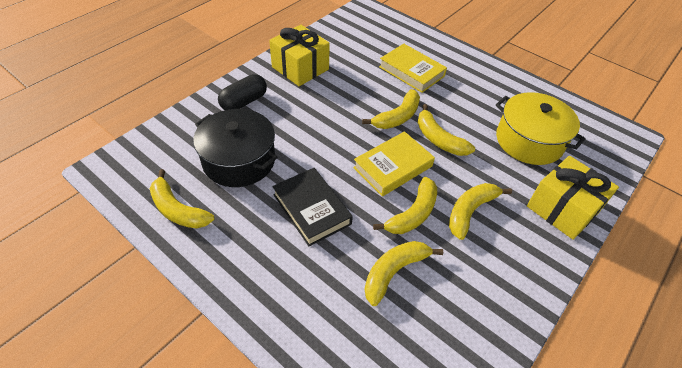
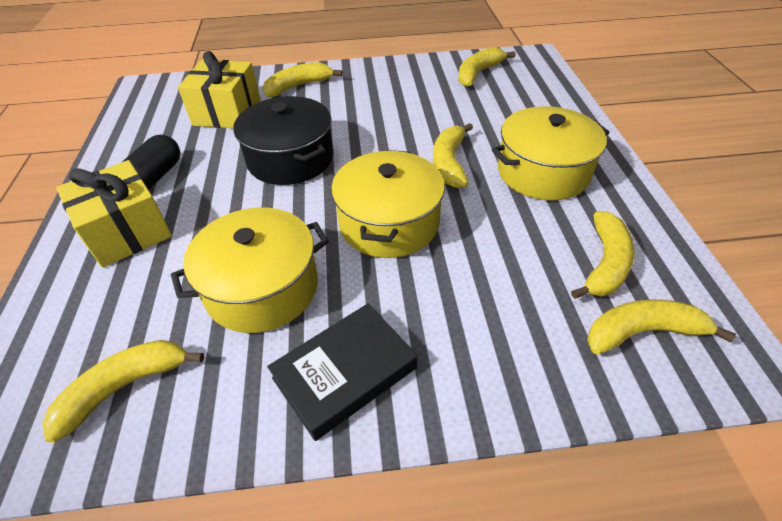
yellow book: 2 -> 0
yellow pot: 1 -> 3

